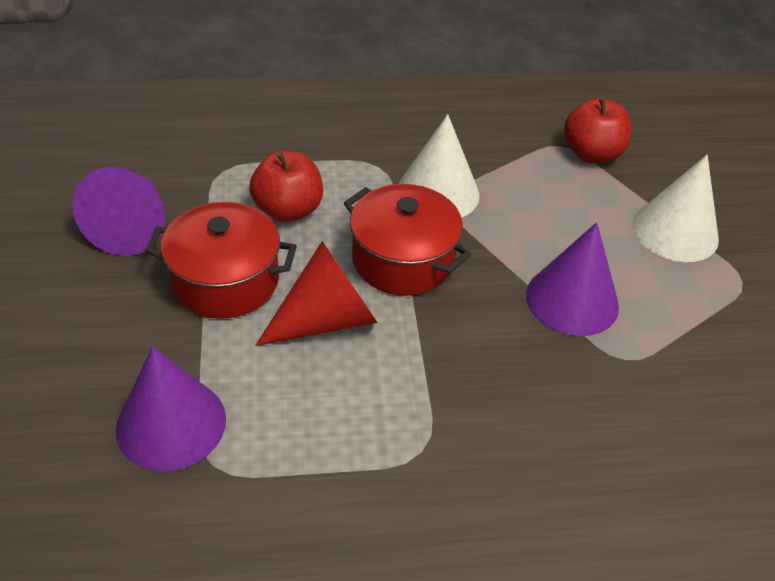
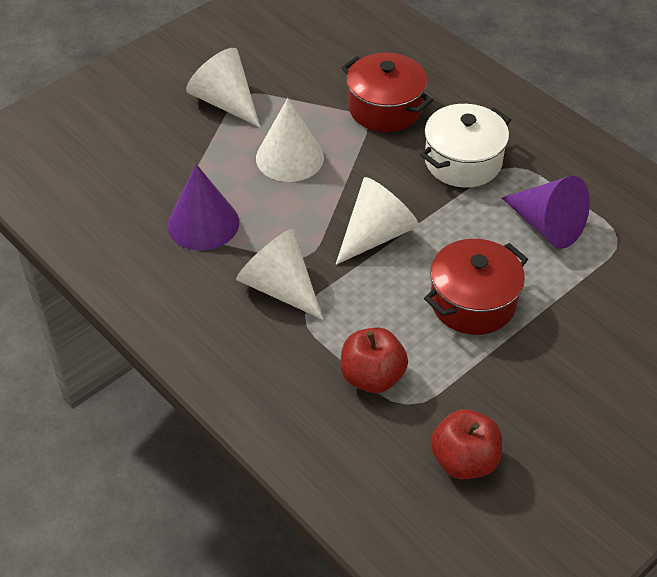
purple cone: 3 -> 2
red cone: 1 -> 0
white cone: 2 -> 4
white pot: 0 -> 1

